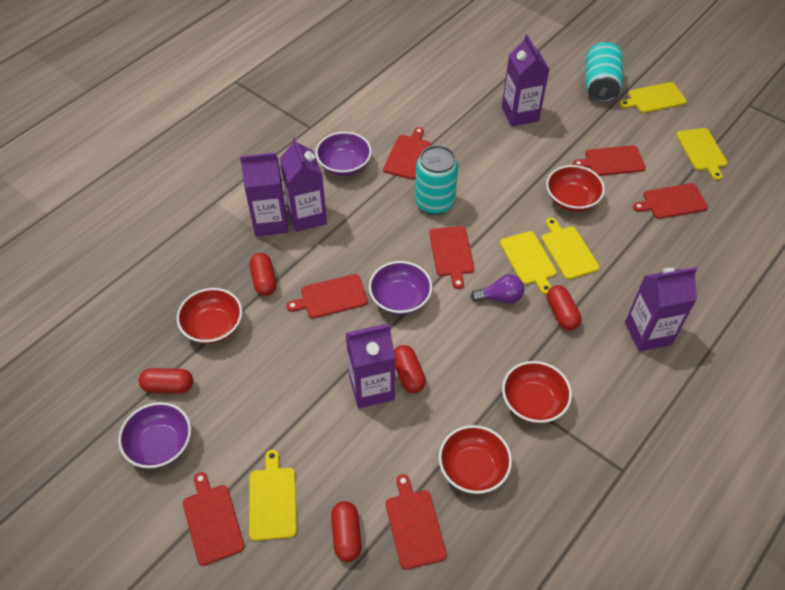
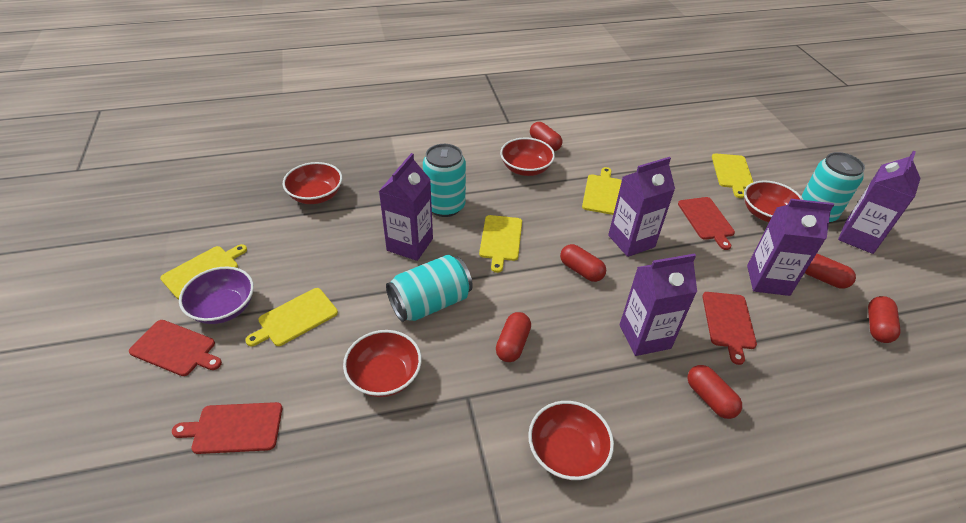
purple bowl: 3 -> 1
purple light bulb: 1 -> 0
red bowl: 4 -> 5
red capsule: 5 -> 6
red cutting board: 7 -> 4
turquoise can: 2 -> 3

